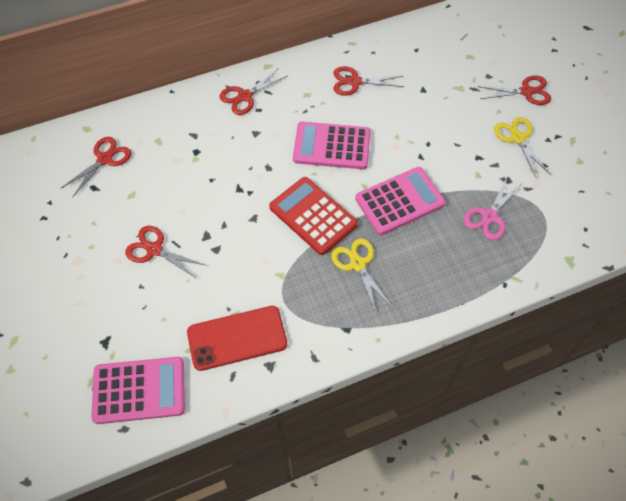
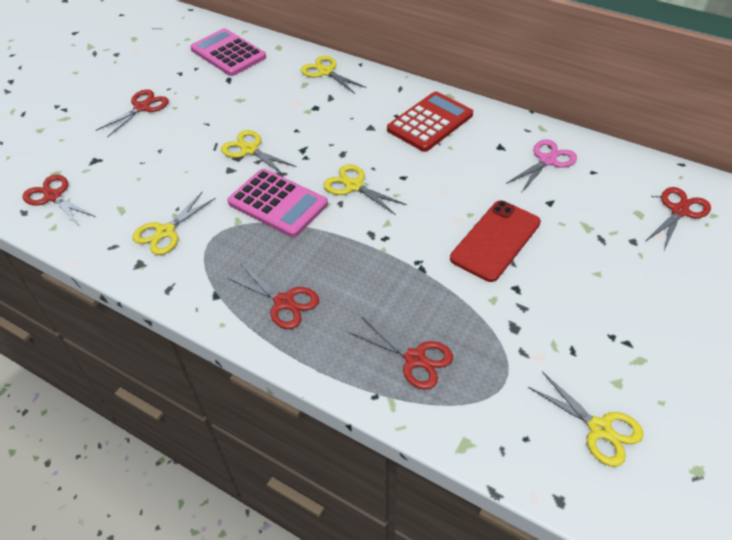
pink calculator: 3 -> 2
yellow scissors: 2 -> 5

